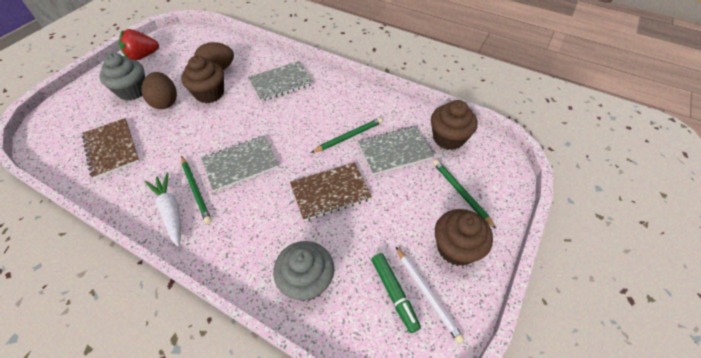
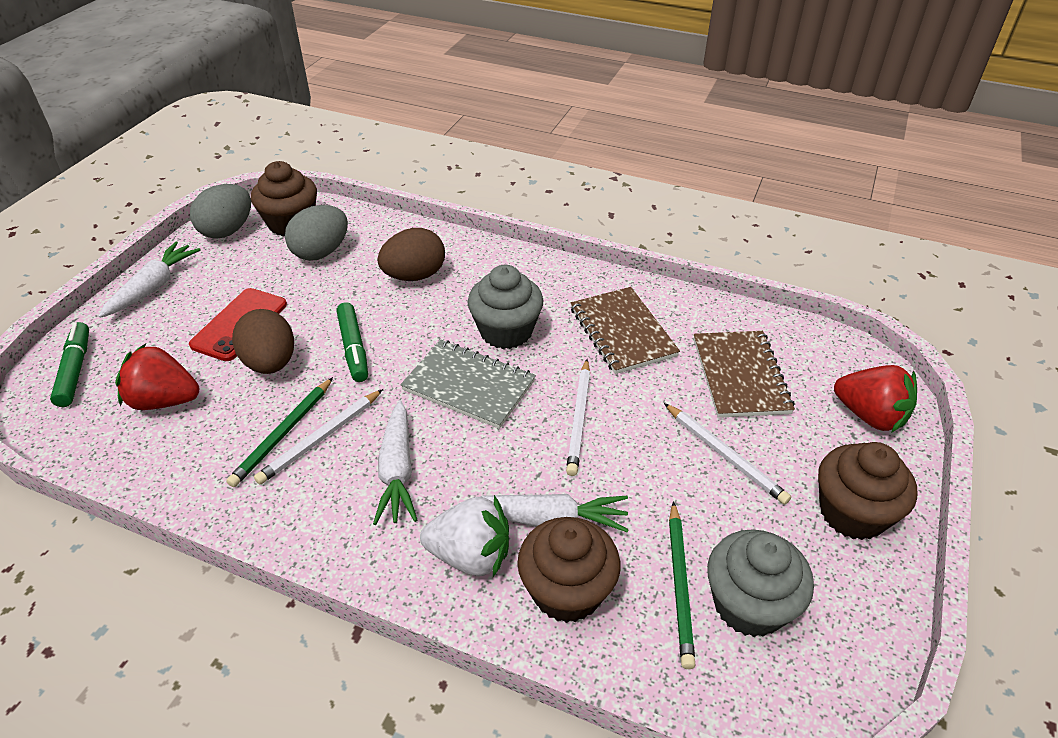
green marker: 1 -> 2
green pencil: 3 -> 2
grey egg: 0 -> 2
grey notebook: 3 -> 1
red phone: 0 -> 1
red strawberry: 1 -> 2
white carrot: 1 -> 3
white pencil: 1 -> 3
white strawberry: 0 -> 1

